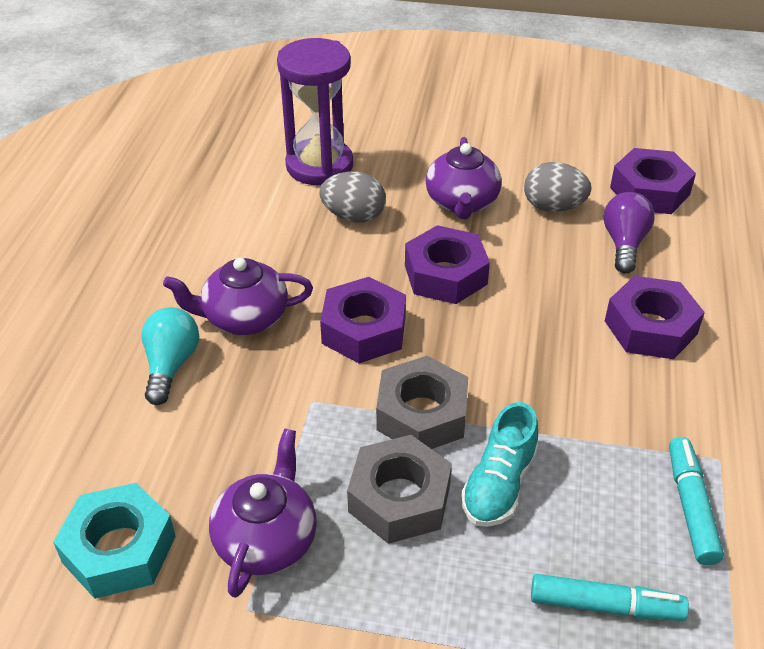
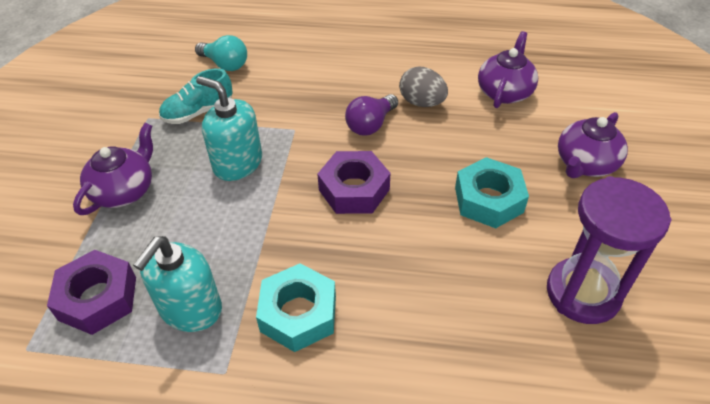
grey egg: 2 -> 1
grey nut: 2 -> 0
purple nut: 4 -> 2
turquoise marker: 2 -> 0
turquoise nut: 1 -> 2
turquoise soap dispenser: 0 -> 2

